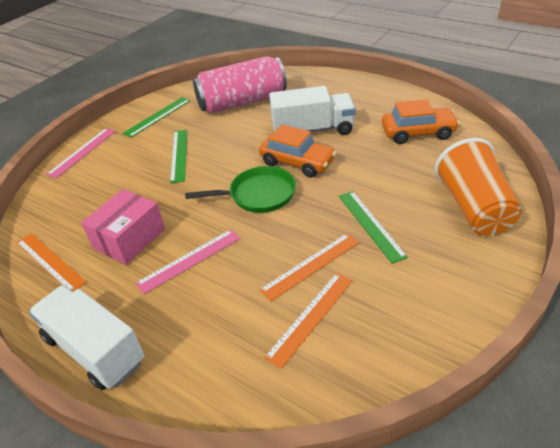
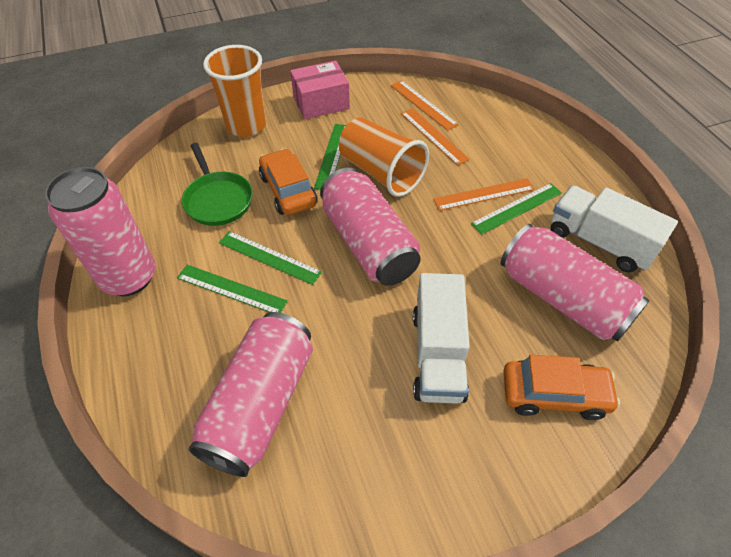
green ruler: 3 -> 4
orange cup: 1 -> 2
pink can: 1 -> 4
pink ruler: 2 -> 0

